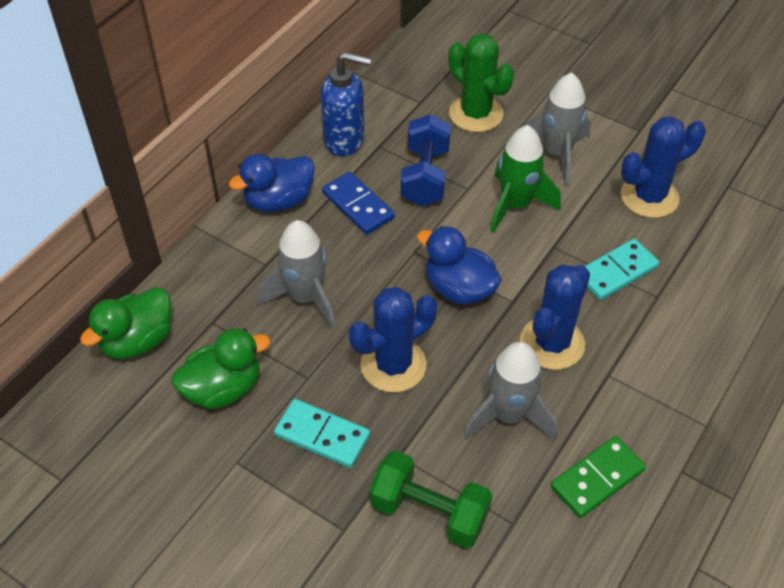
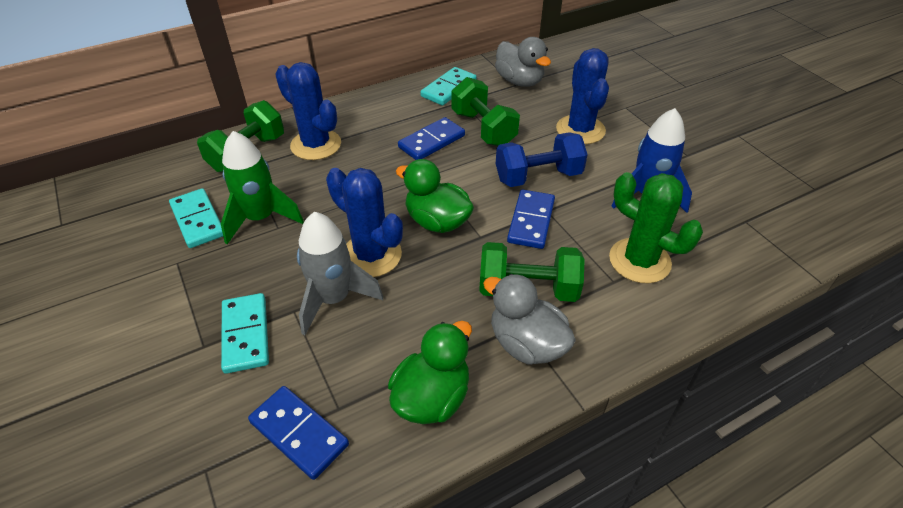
blue domino: 1 -> 3
blue duck: 2 -> 0
blue rocket: 0 -> 1
blue soap dispenser: 1 -> 0
green domino: 1 -> 0
green dumbbell: 1 -> 3
grey duck: 0 -> 2
grey rocket: 3 -> 1
turquoise domino: 2 -> 3

